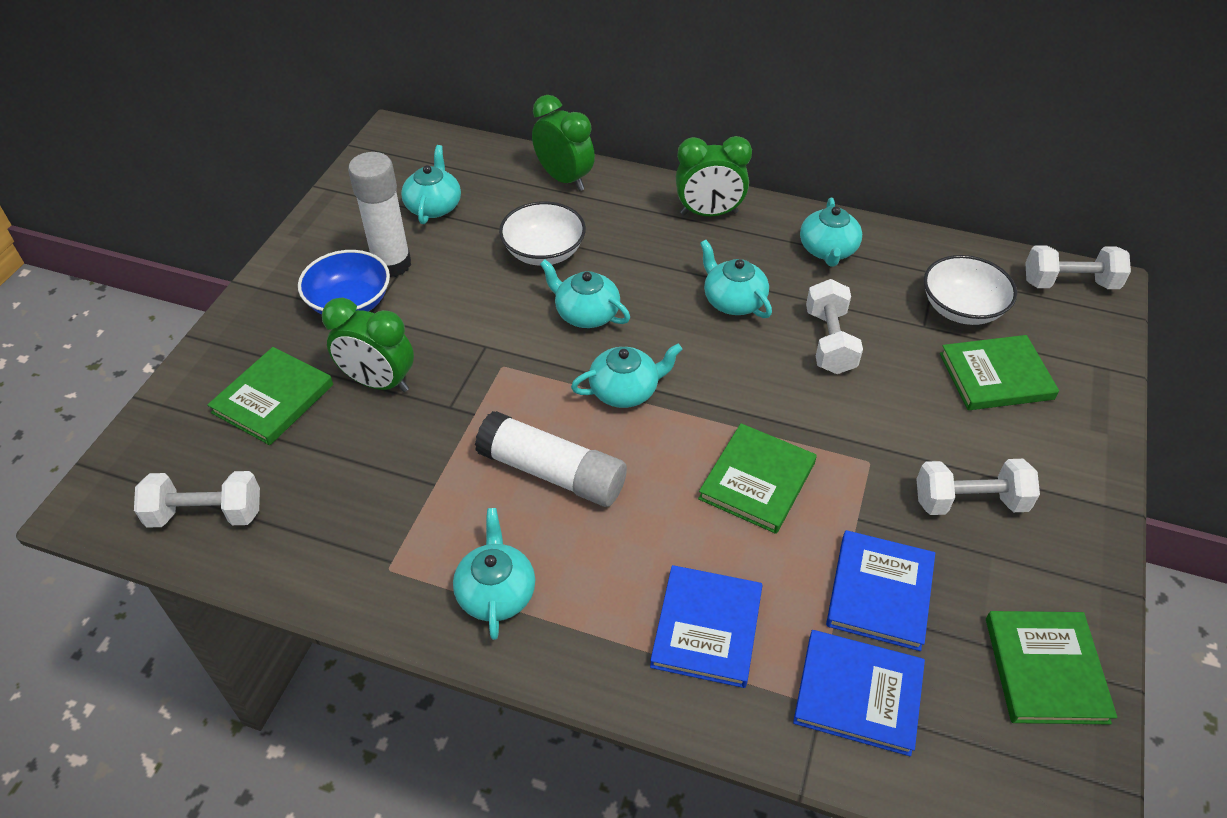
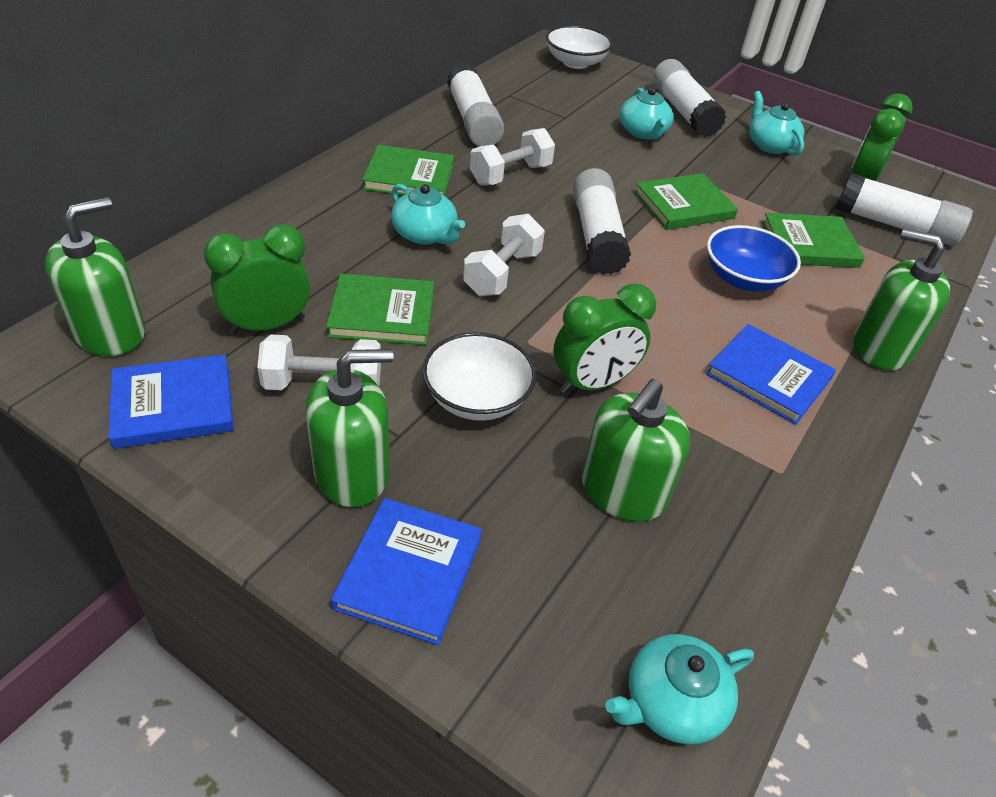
green soap dispenser: 0 -> 4
turquoise teapot: 6 -> 4
white dumbbell: 4 -> 3
white glue stick: 2 -> 4

